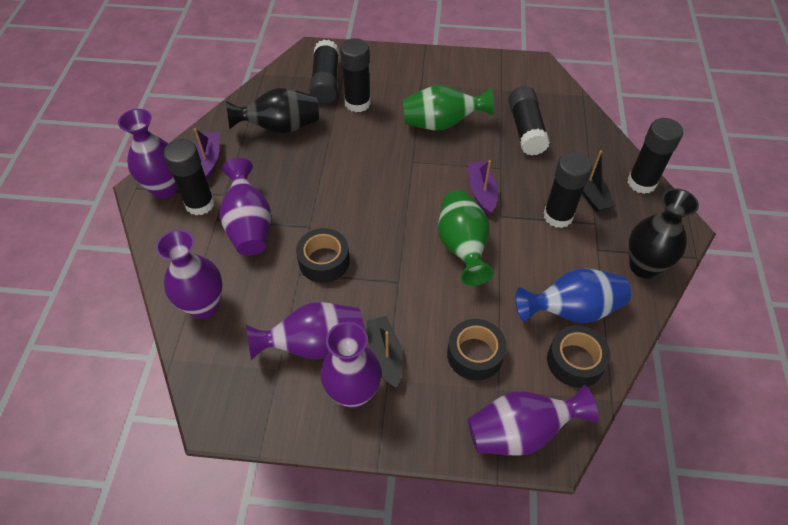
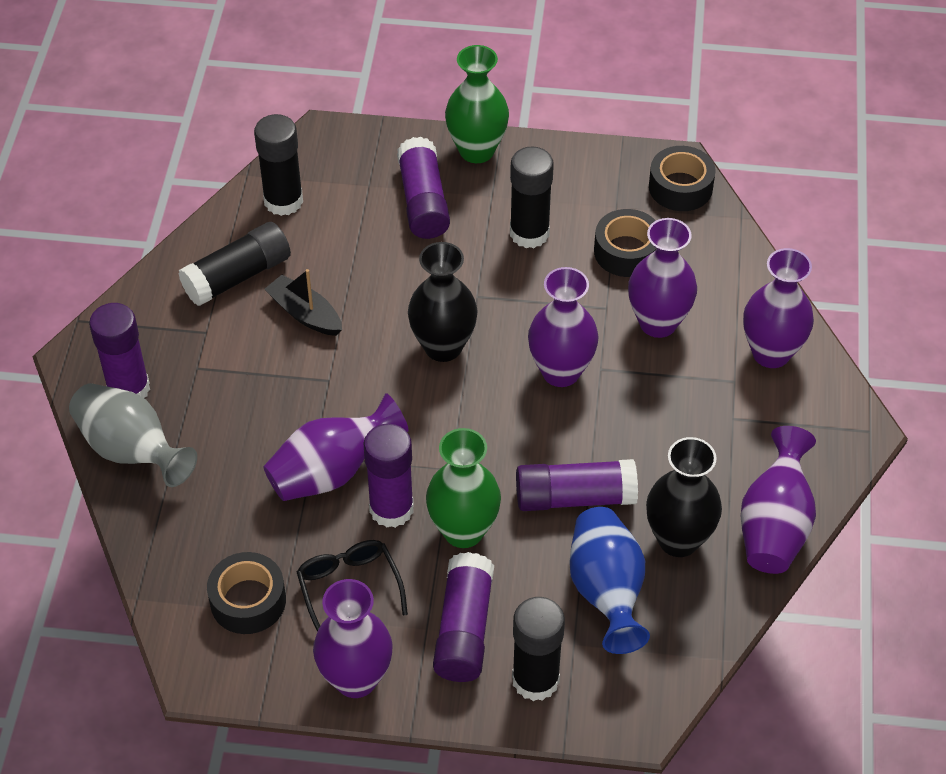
black boat: 2 -> 1
black glasses: 0 -> 1
black glue stick: 6 -> 4
grey vase: 0 -> 1
purple boat: 2 -> 0
purple glue stick: 0 -> 5

